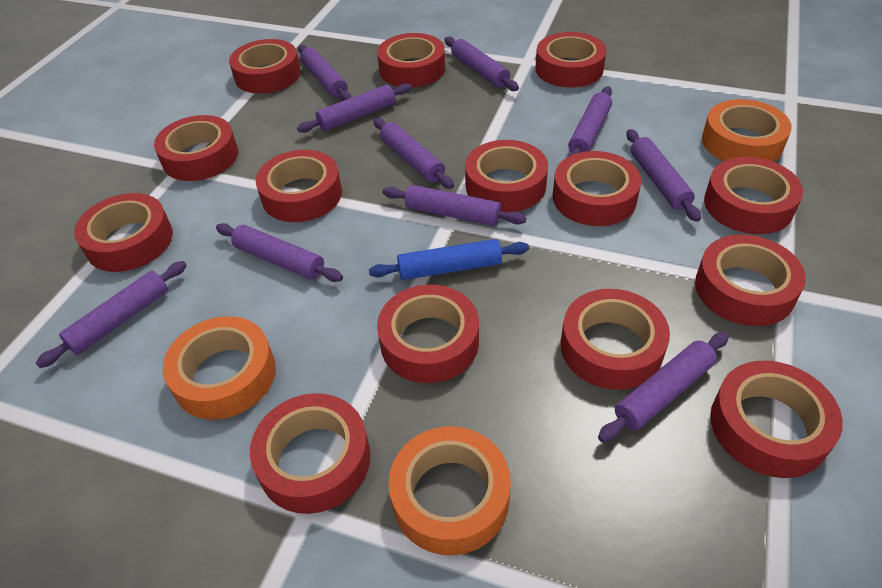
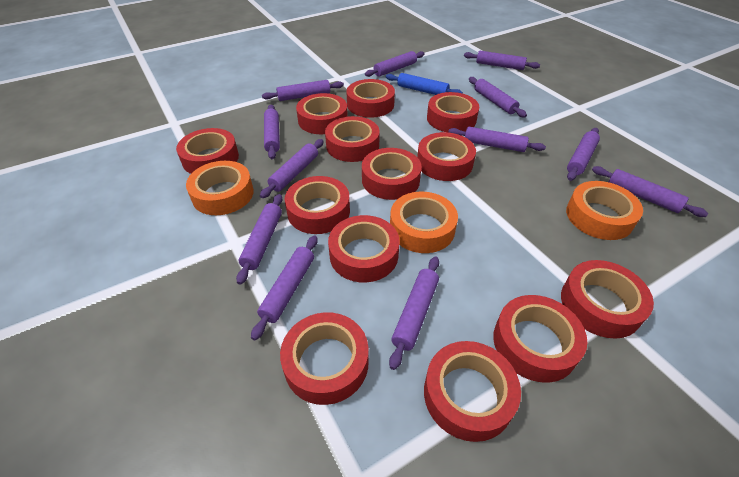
purple rolling pin: 10 -> 12
red tape: 14 -> 13

